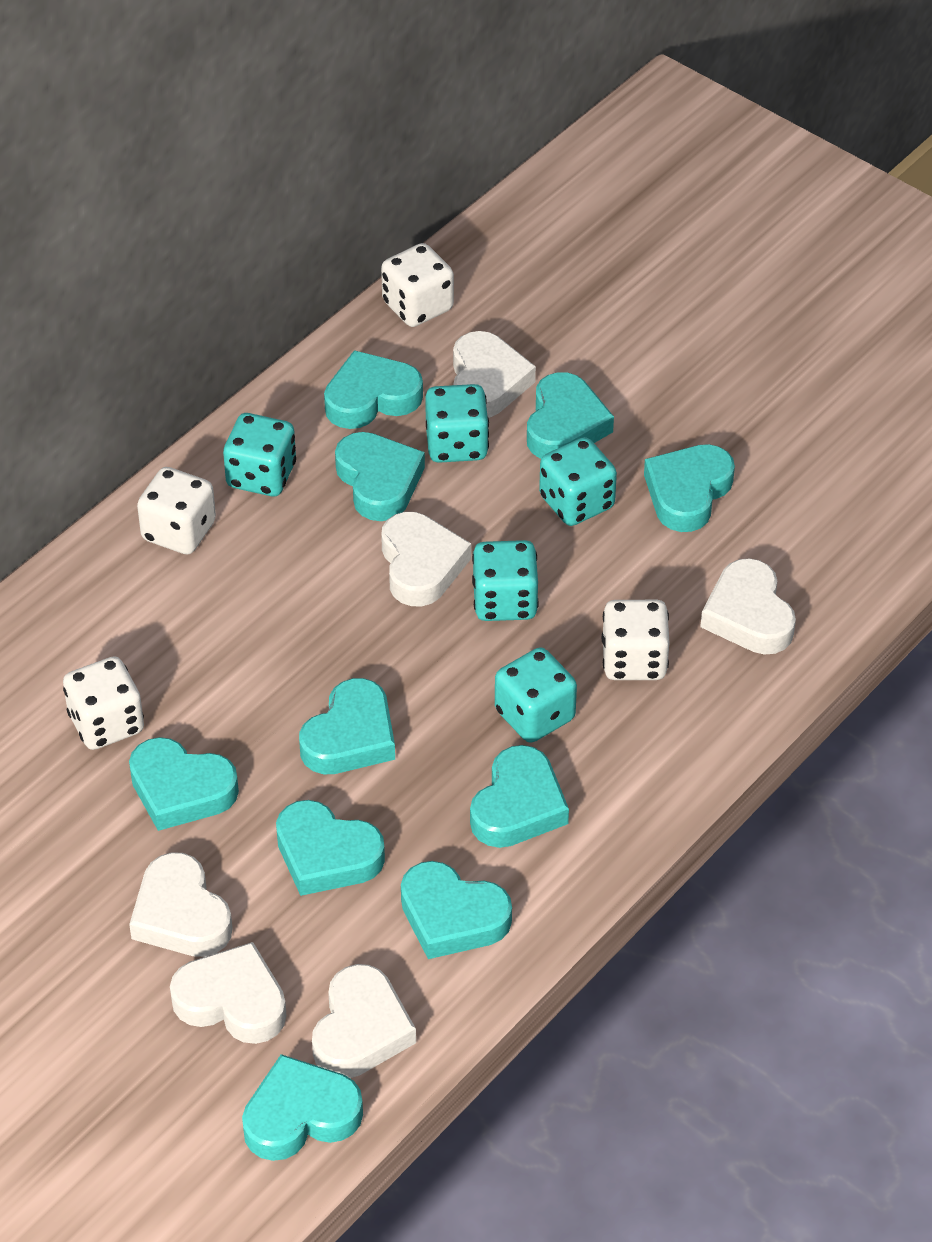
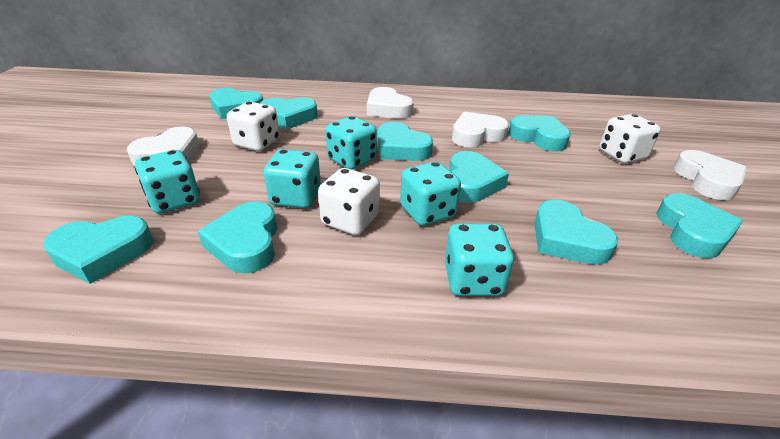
turquoise heart: 10 -> 9
white dice: 4 -> 3
white heart: 6 -> 4

